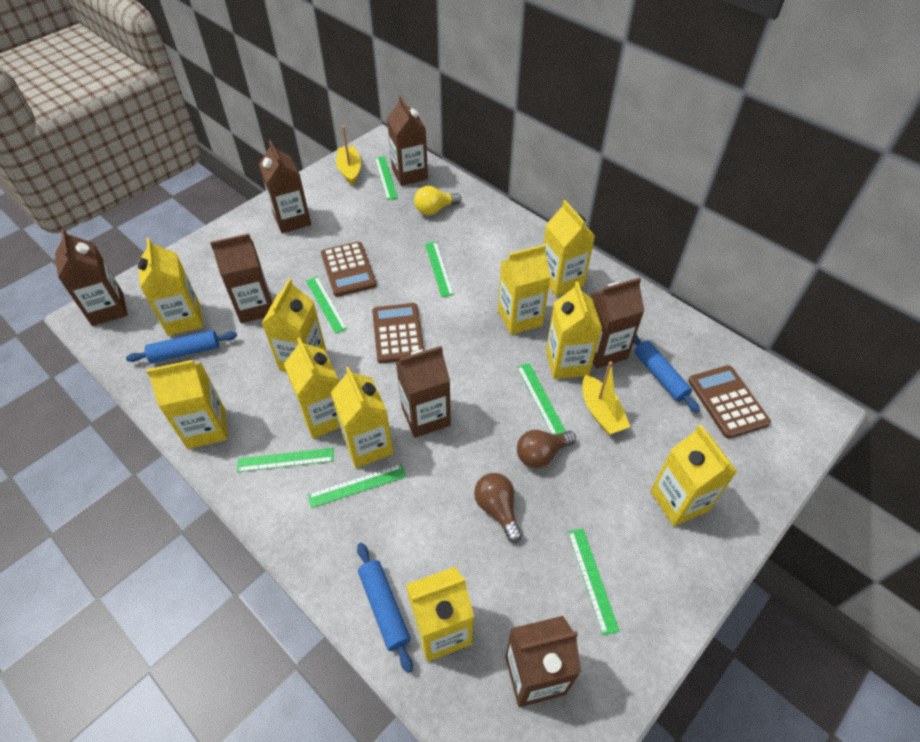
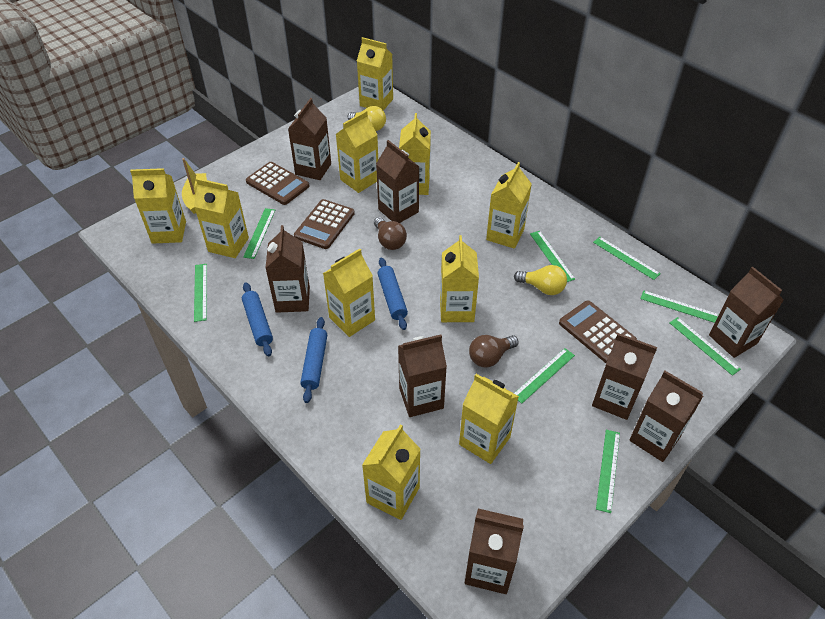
brown carton: 7 -> 8
green ruler: 7 -> 8
yellow boat: 2 -> 1
yellow light bulb: 1 -> 2

